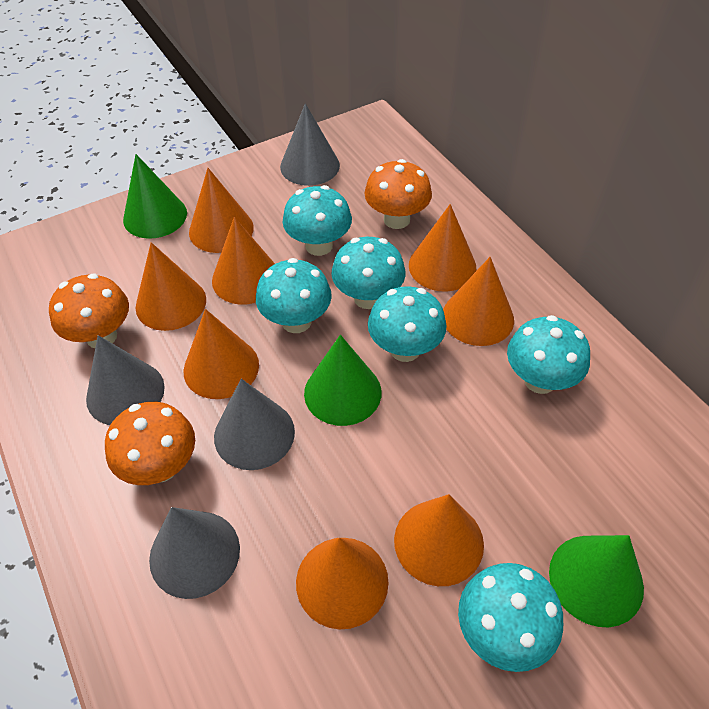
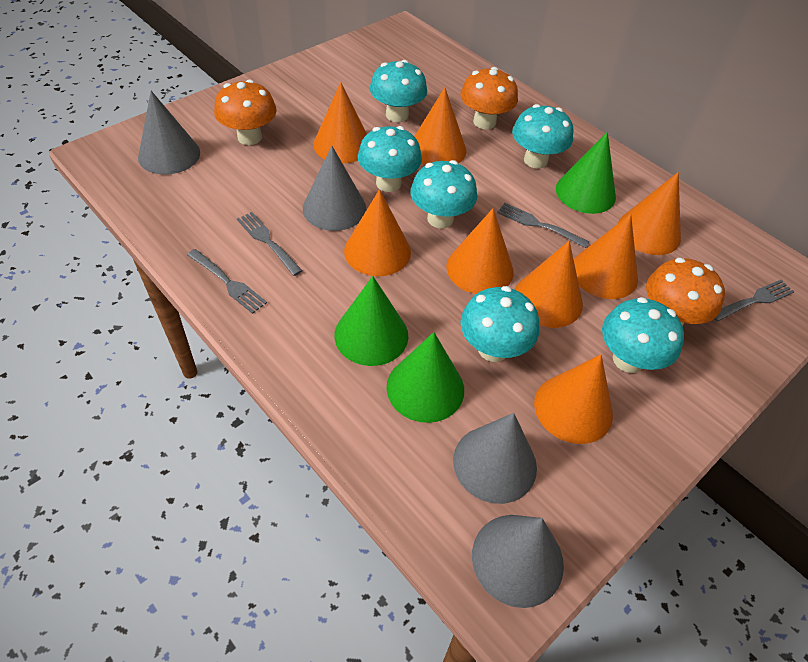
grey fork: 0 -> 4

